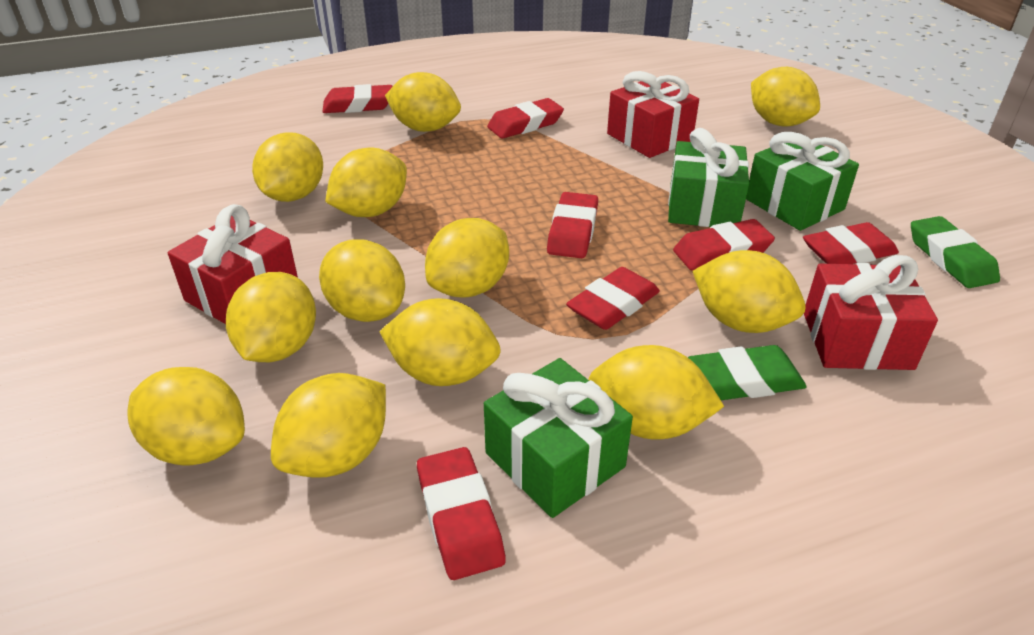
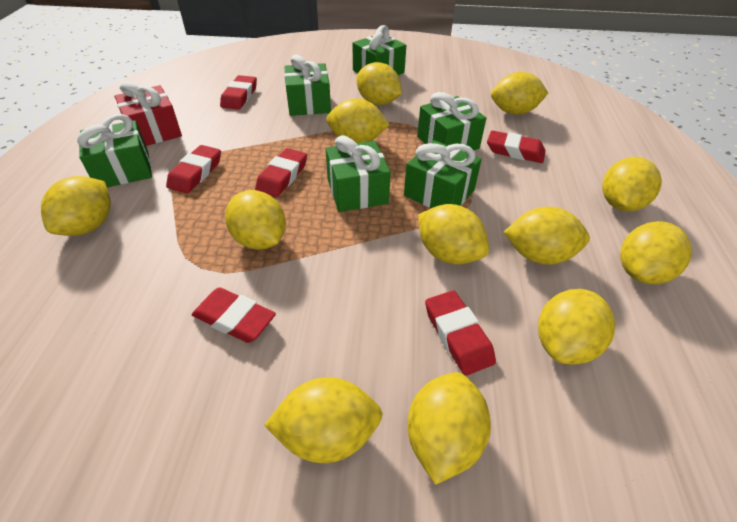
green eraser: 2 -> 0
green gift: 3 -> 6
red eraser: 7 -> 6
red gift: 3 -> 1

